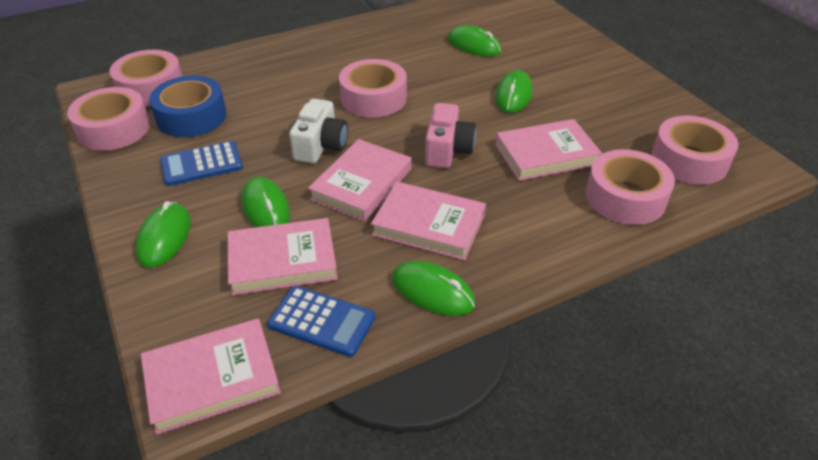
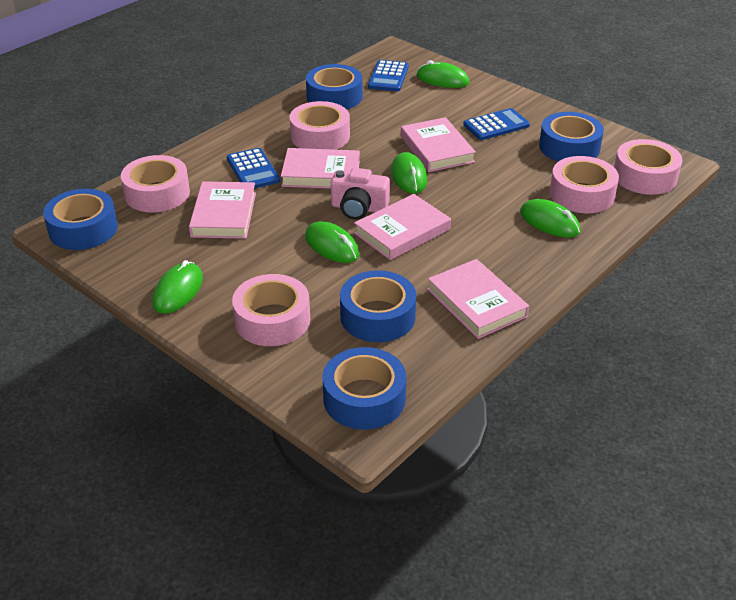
blue calculator: 2 -> 3
blue tape: 1 -> 5
white camera: 1 -> 0

